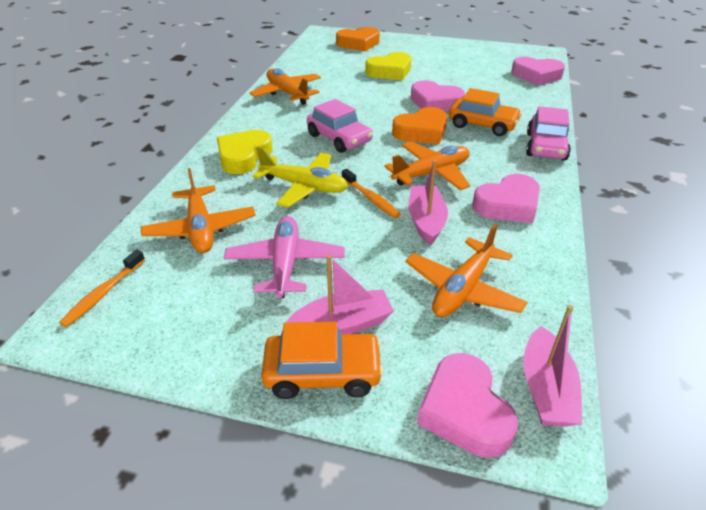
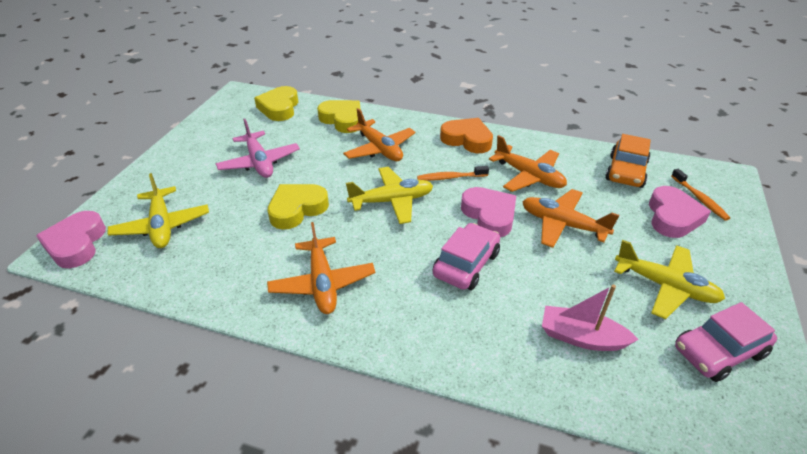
orange car: 2 -> 1
orange heart: 2 -> 1
pink boat: 3 -> 1
pink heart: 4 -> 3
yellow heart: 2 -> 3
yellow plane: 1 -> 3

